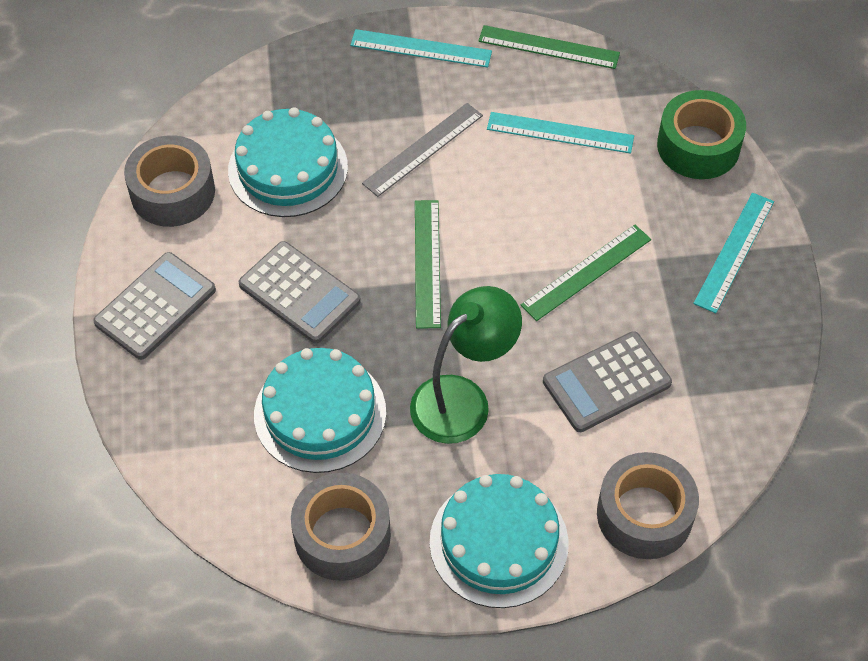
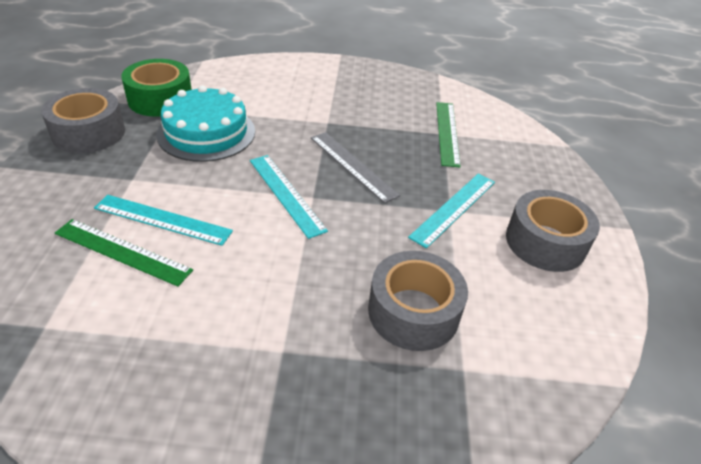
green lamp: 1 -> 0
green ruler: 3 -> 2
grey calculator: 3 -> 0
turquoise cake: 3 -> 1

